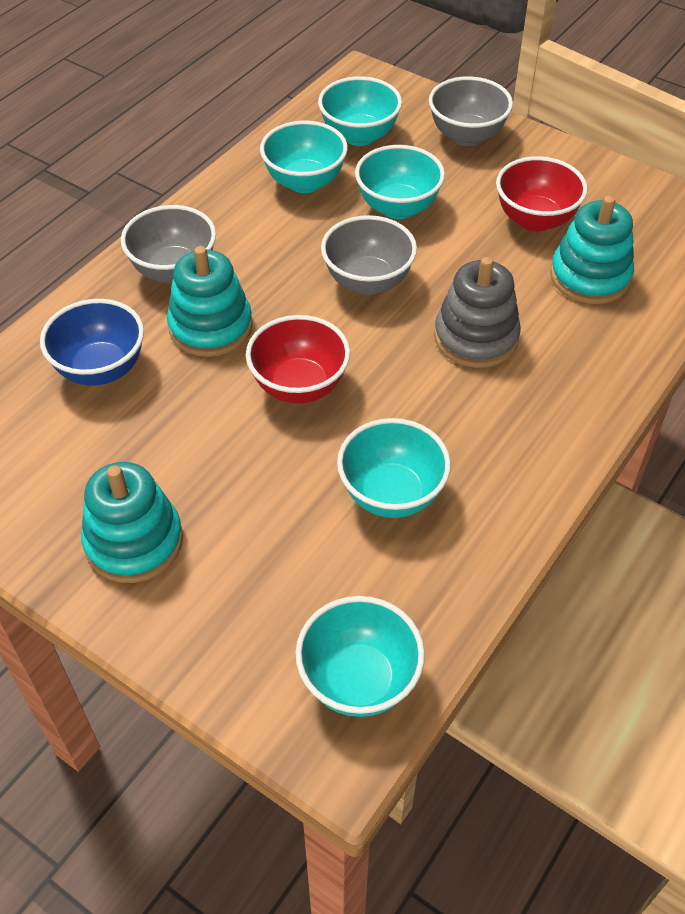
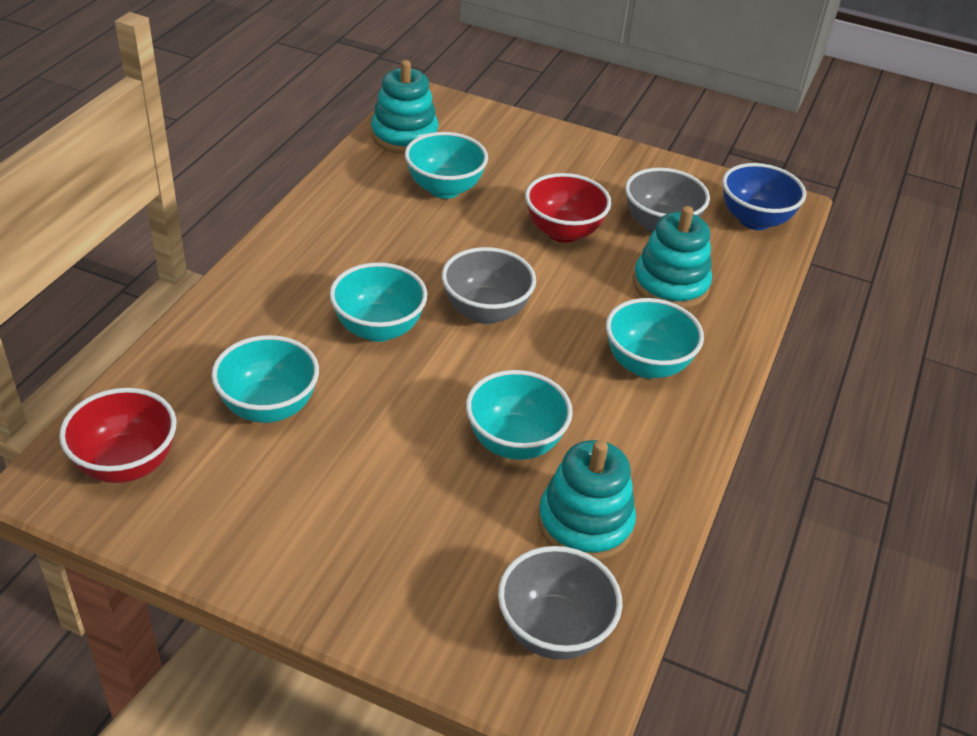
grey stacking toy: 1 -> 0

